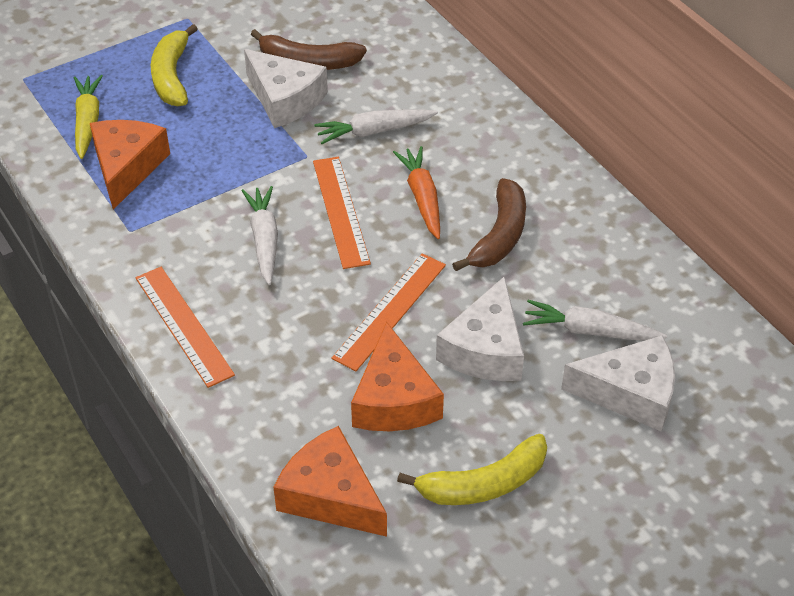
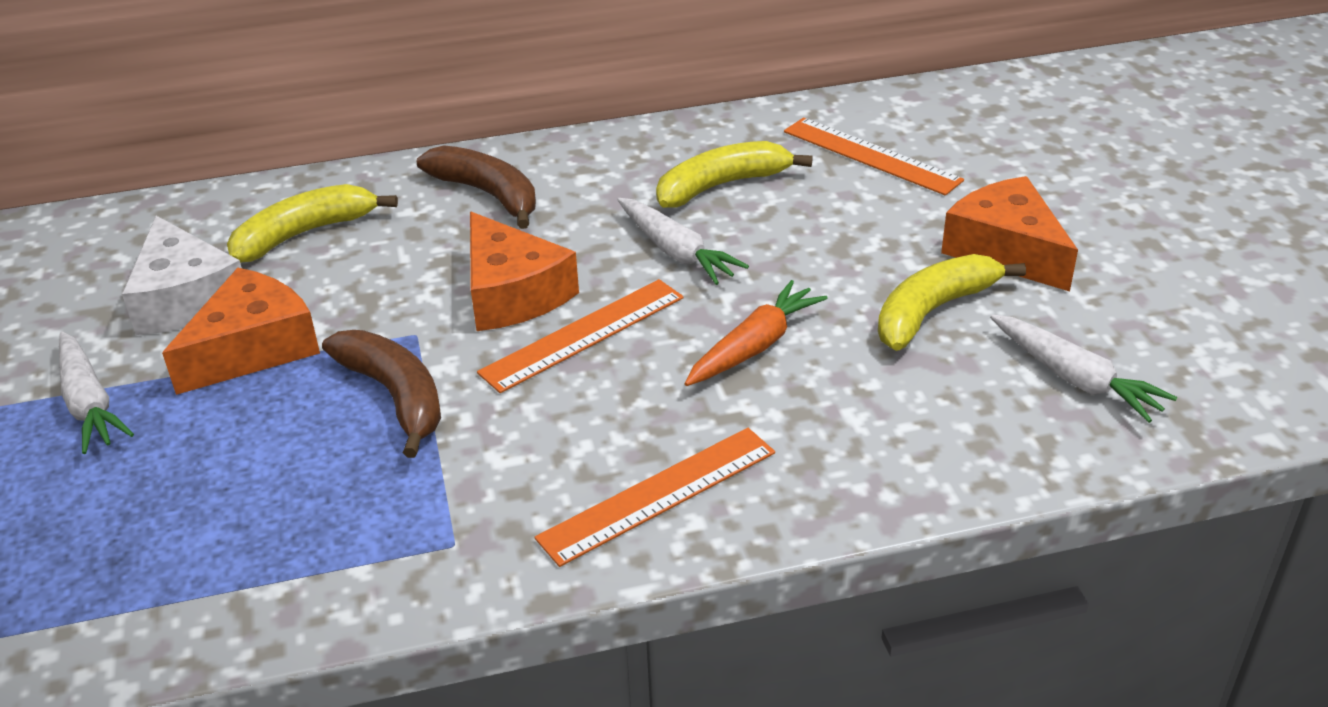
white cheese: 3 -> 1
yellow banana: 2 -> 3
yellow carrot: 1 -> 0

